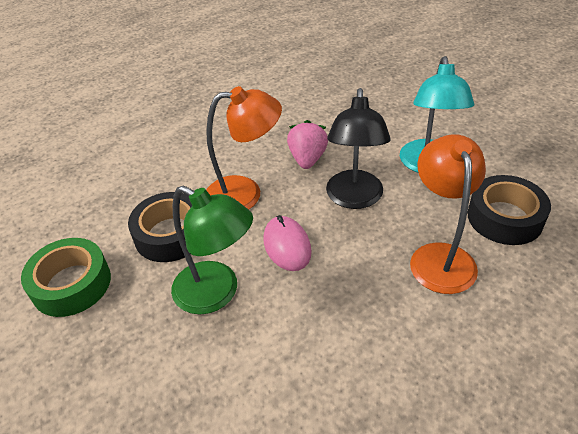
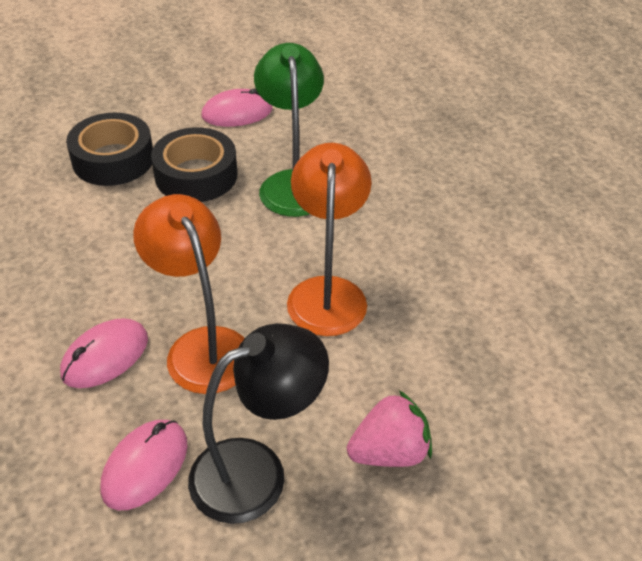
green tape: 1 -> 0
pink mouse: 1 -> 3
turquoise lamp: 1 -> 0

